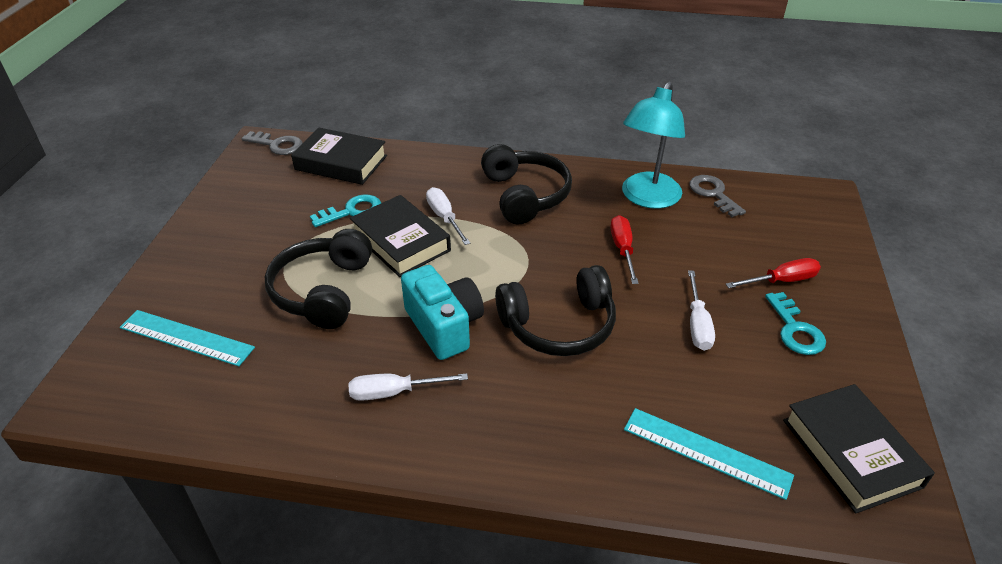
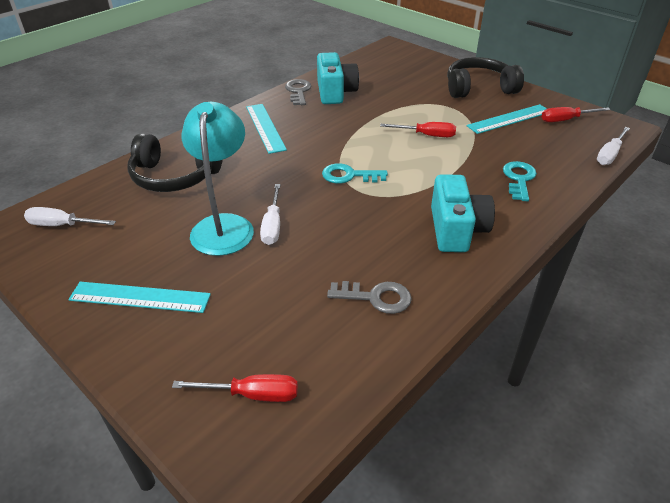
black book: 3 -> 0
black headphones: 3 -> 2
red screwdriver: 2 -> 3
turquoise camera: 1 -> 2
turquoise ruler: 2 -> 3

